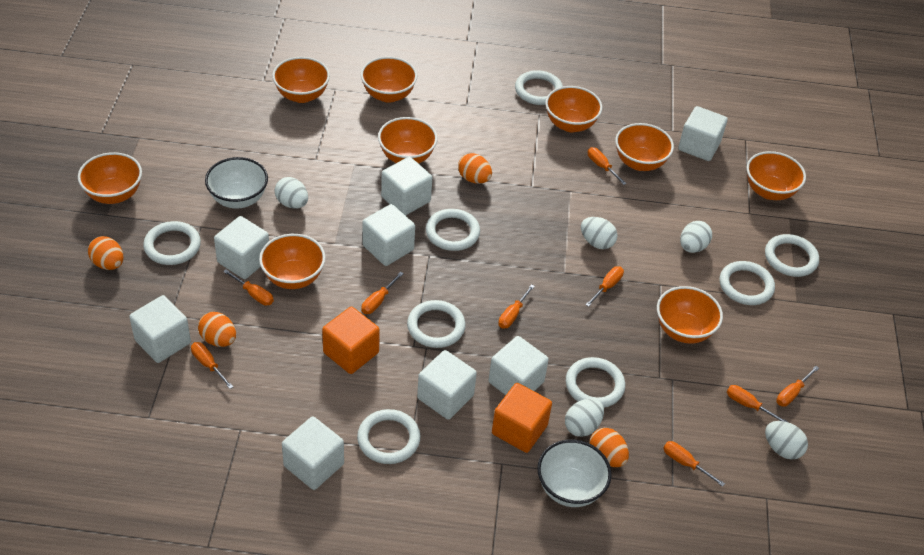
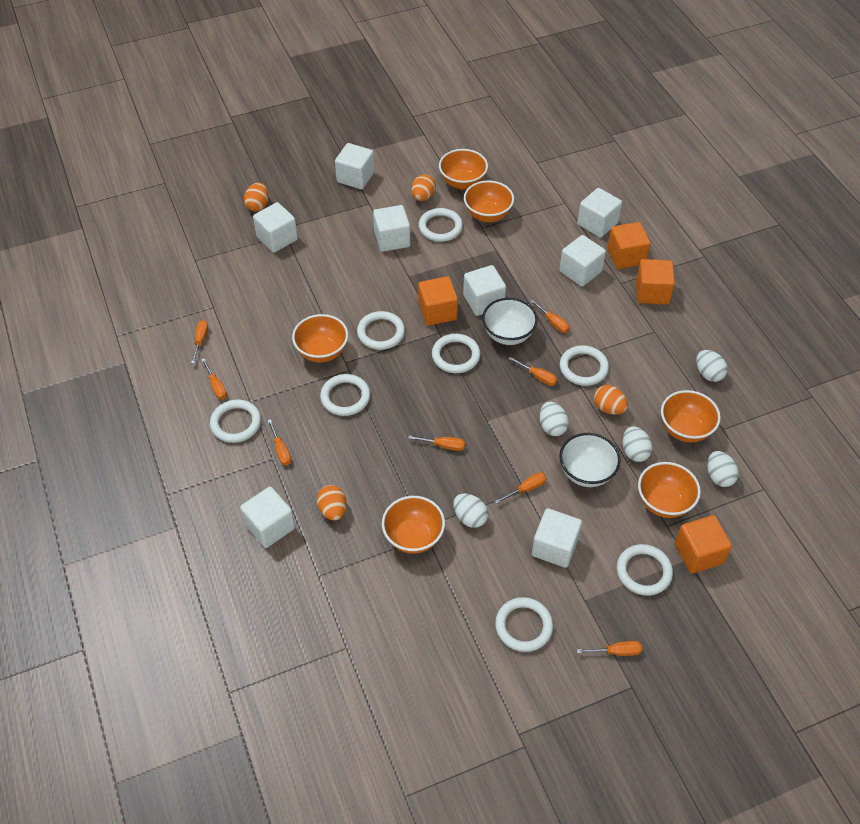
orange bowl: 9 -> 6
orange cube: 2 -> 4
orange screwdriver: 9 -> 8

